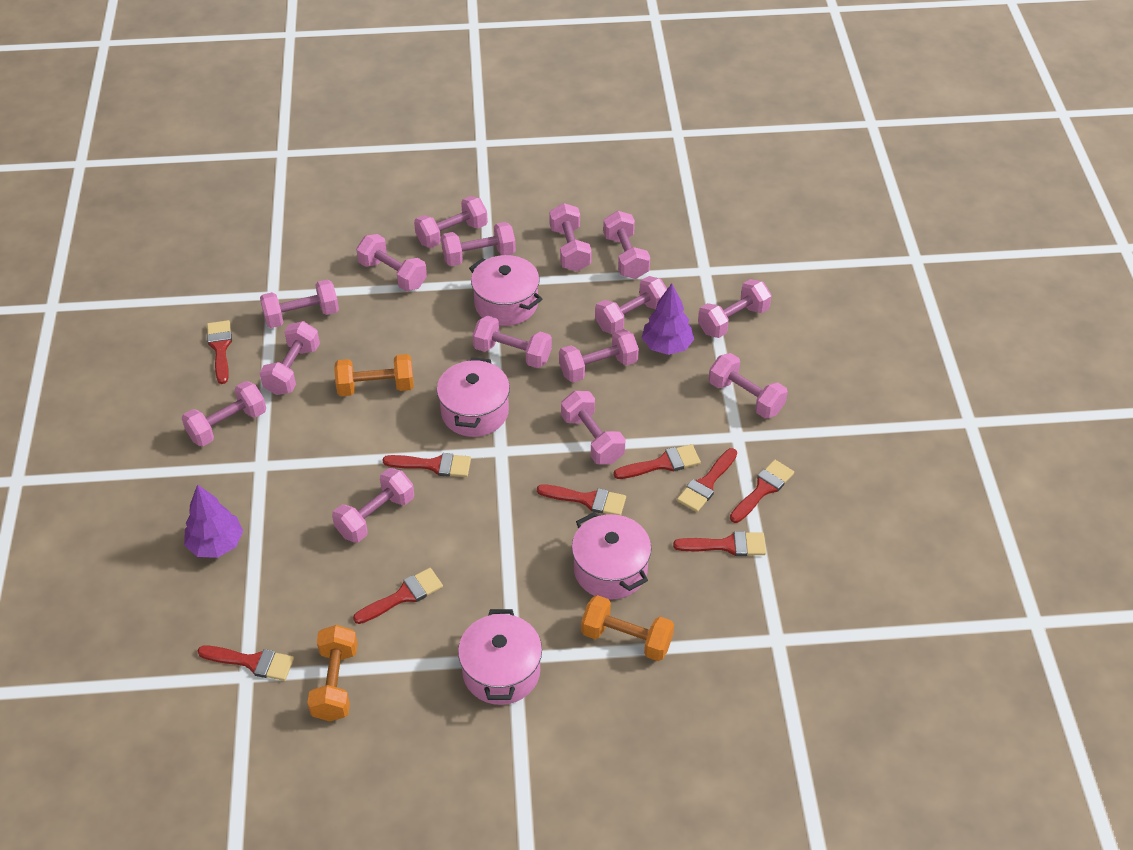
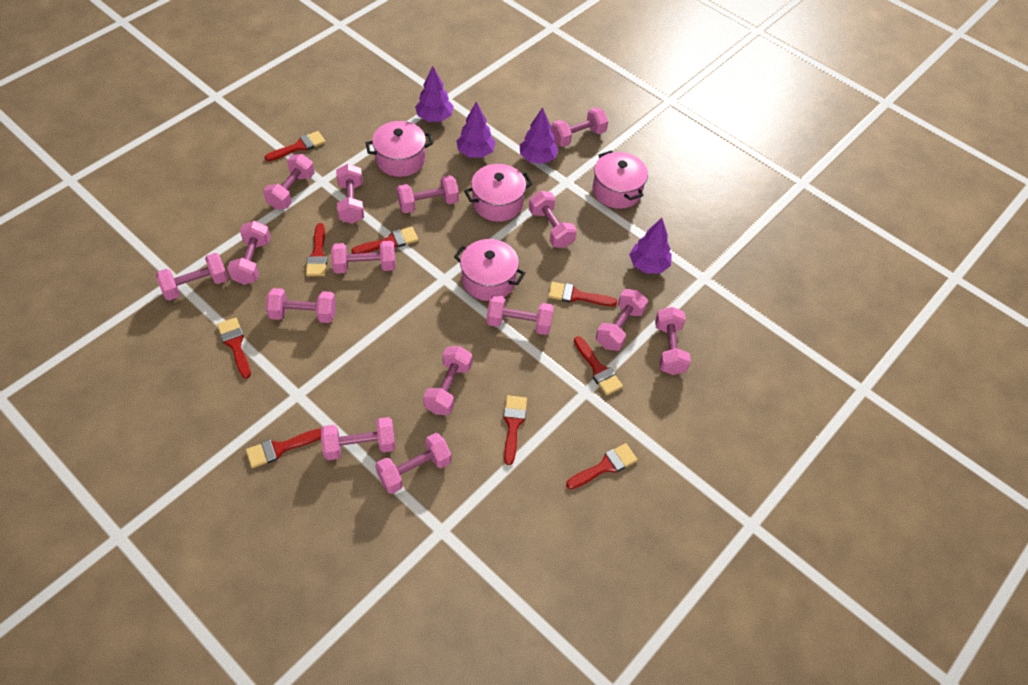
orange dumbbell: 3 -> 0
purple tree: 2 -> 4

